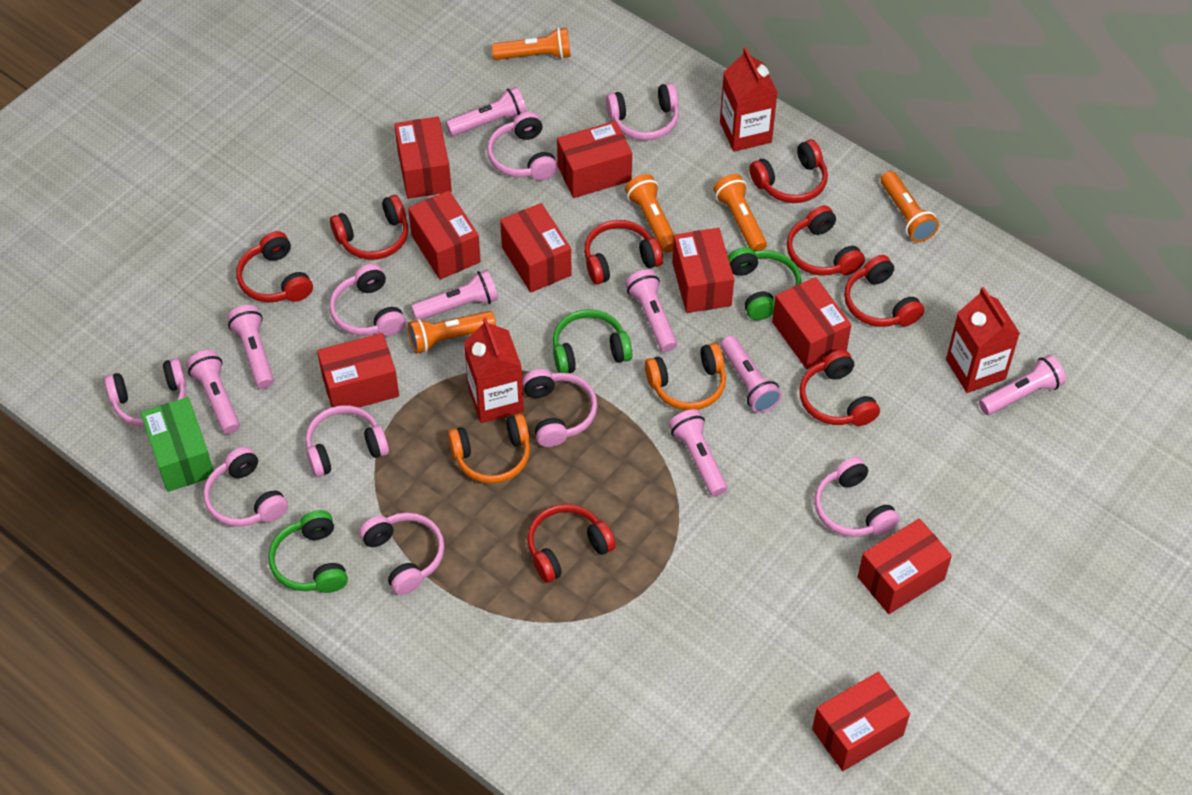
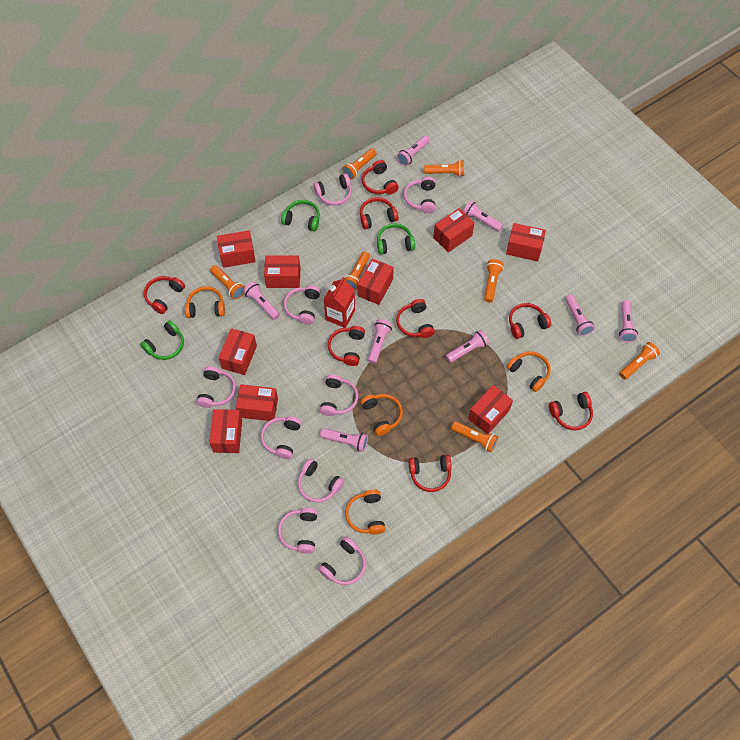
green box: 1 -> 0
orange flashlight: 5 -> 7
orange headphones: 2 -> 4
red carton: 3 -> 1

